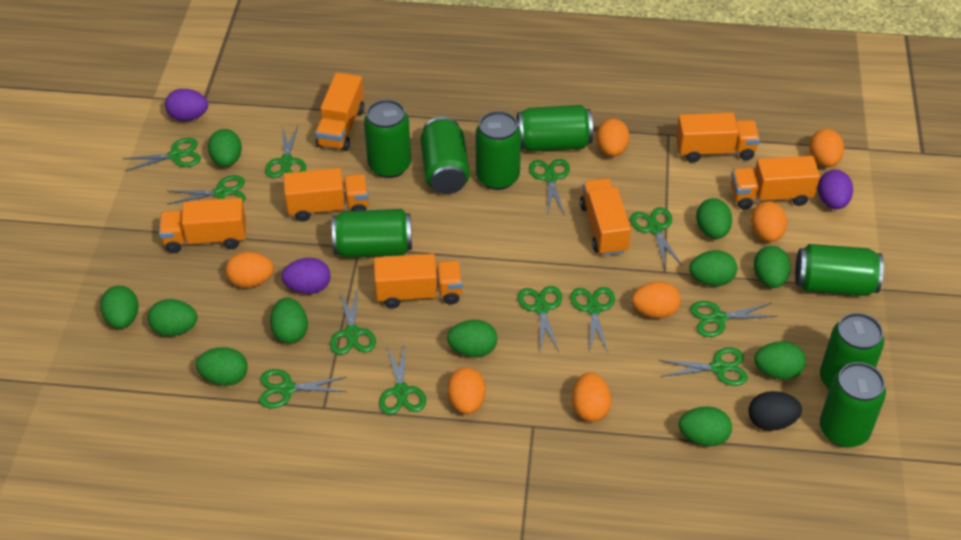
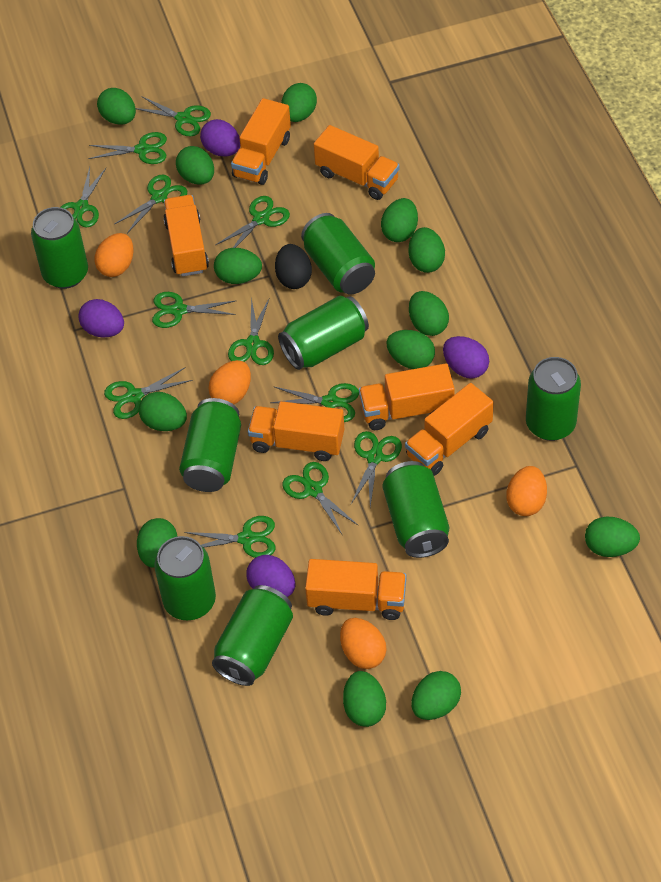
green egg: 11 -> 13
orange egg: 7 -> 4
purple egg: 3 -> 4

